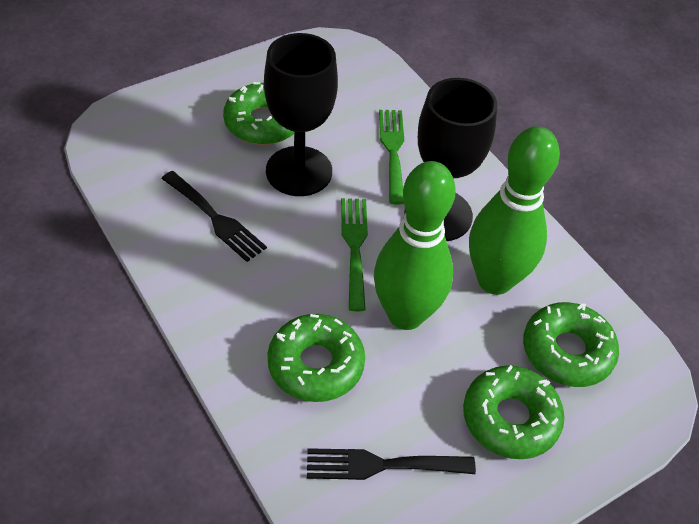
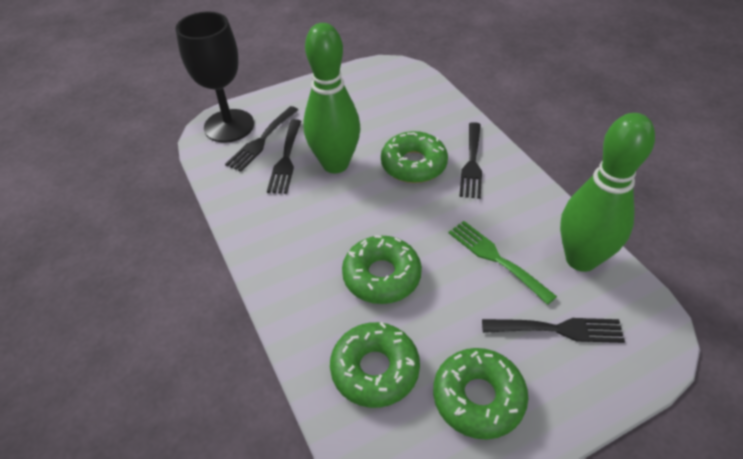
black fork: 2 -> 4
black goblet: 2 -> 1
green fork: 2 -> 1

